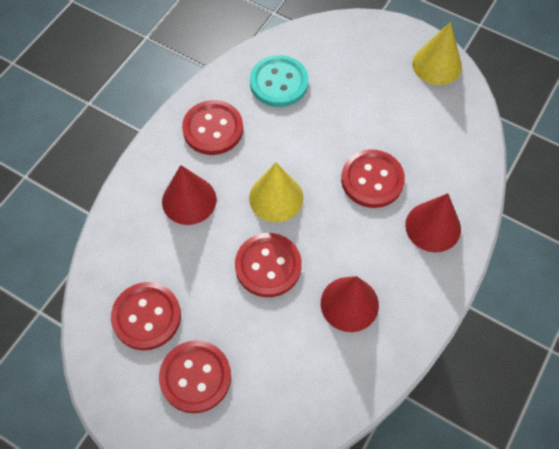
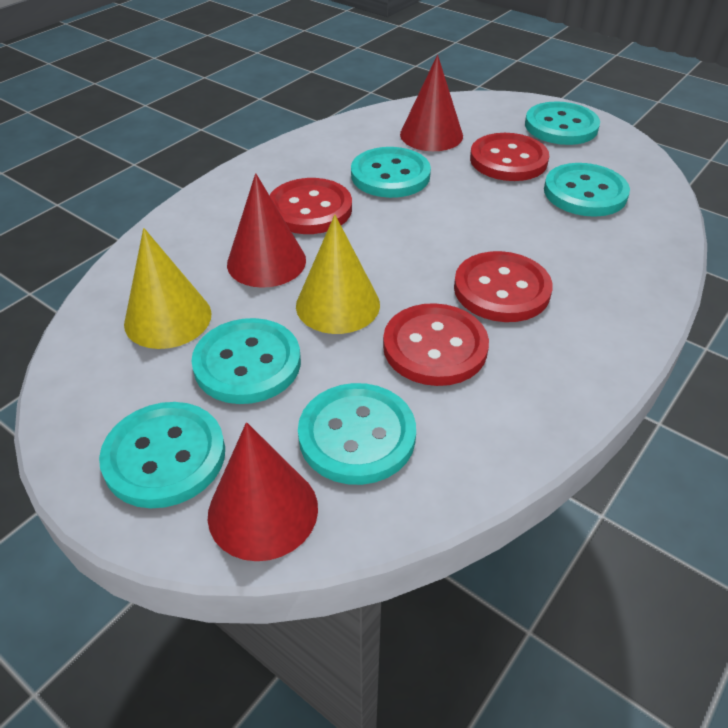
red button: 5 -> 4
turquoise button: 1 -> 6

